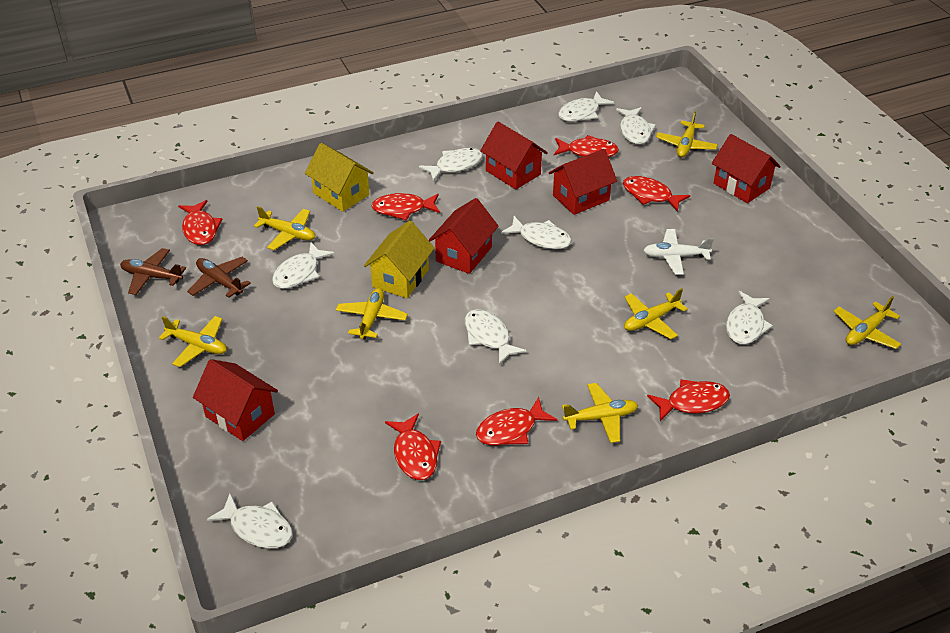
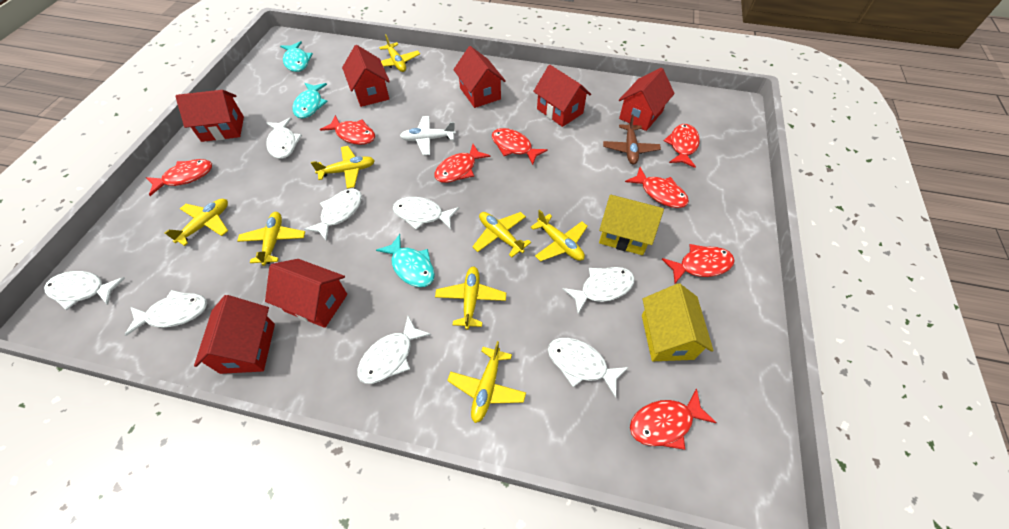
brown plane: 2 -> 1
red fish: 7 -> 8
red house: 5 -> 7
turquoise fish: 0 -> 3
yellow plane: 7 -> 8

